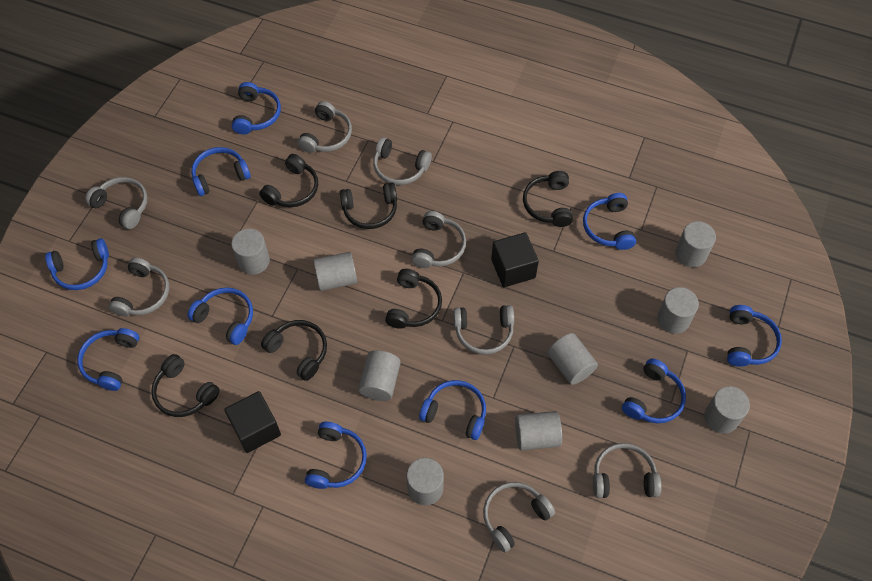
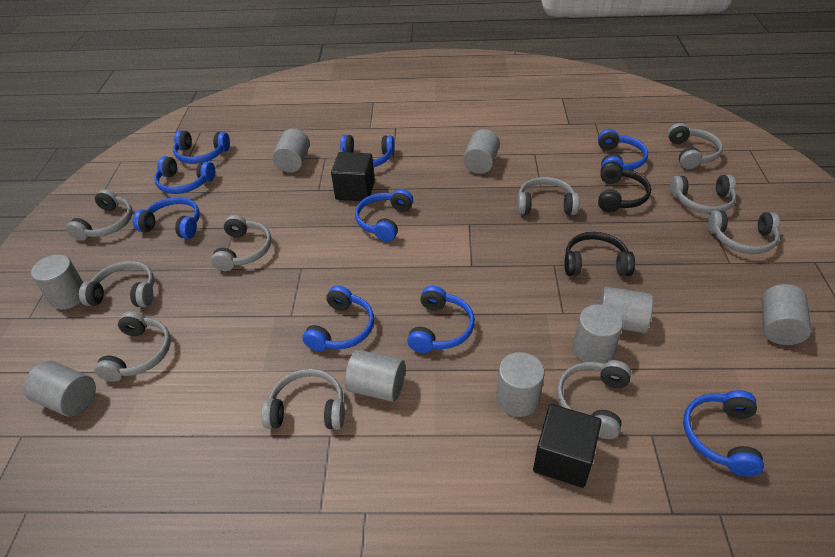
black headphones: 6 -> 2
blue headphones: 10 -> 9
grey headphones: 8 -> 10

